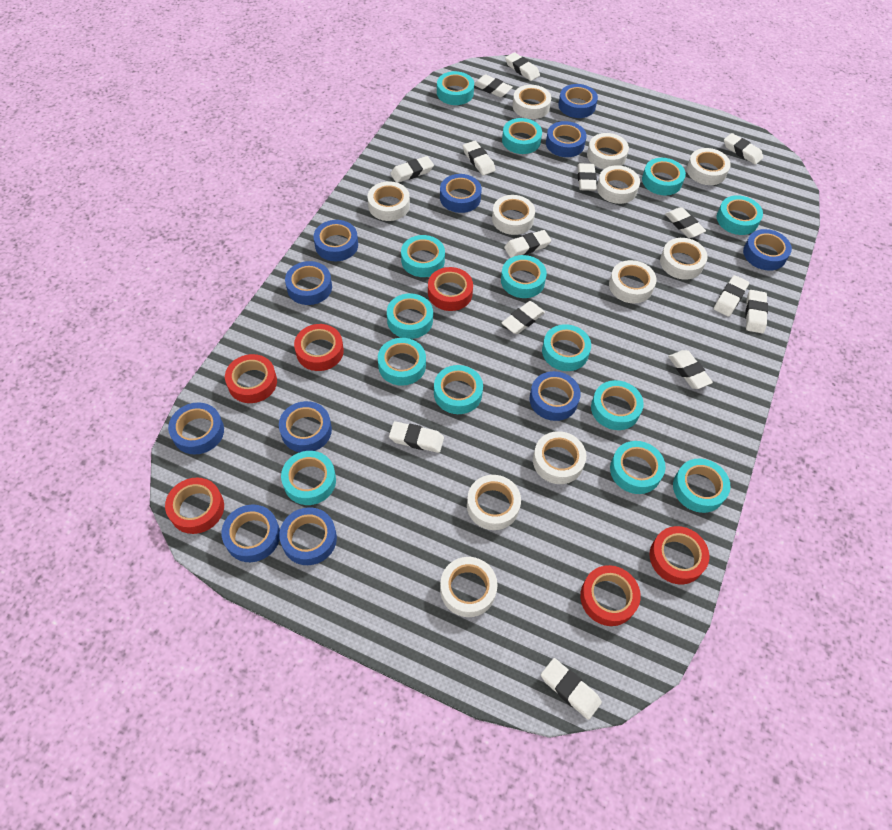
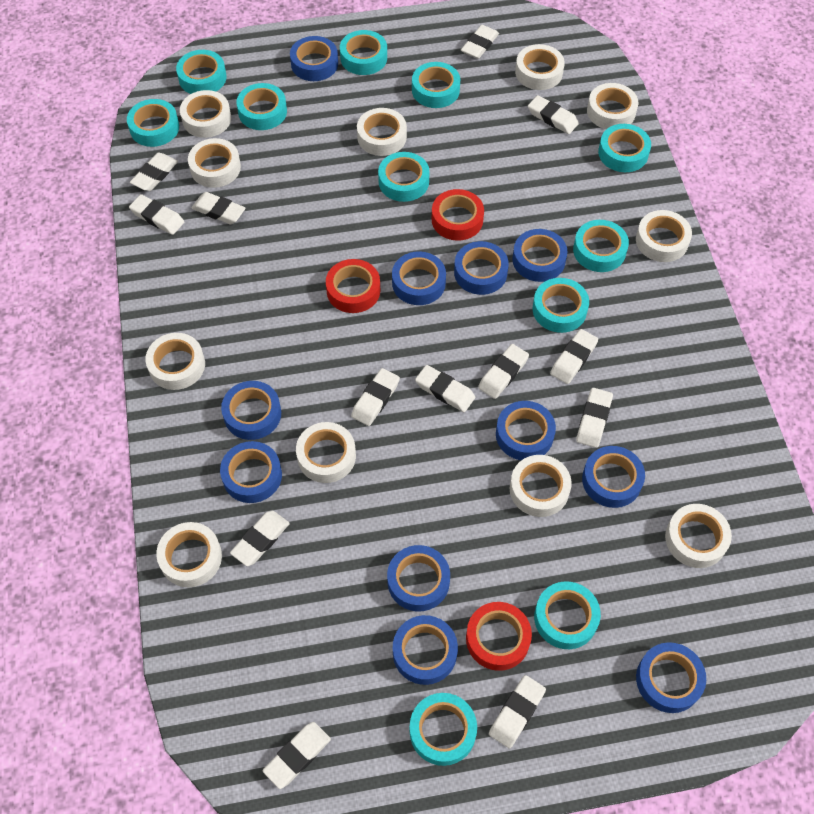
red tape: 6 -> 3
turquoise tape: 14 -> 11
white eraser: 14 -> 13

